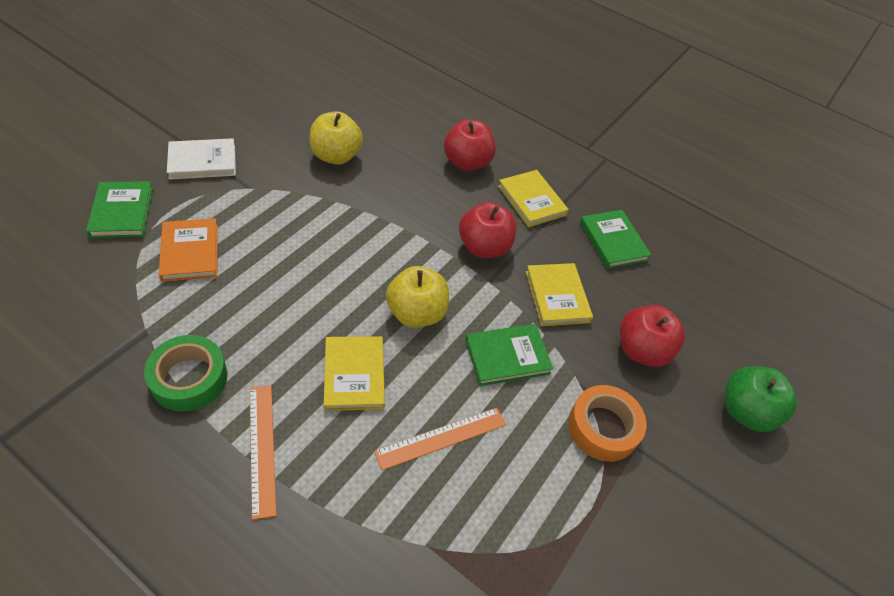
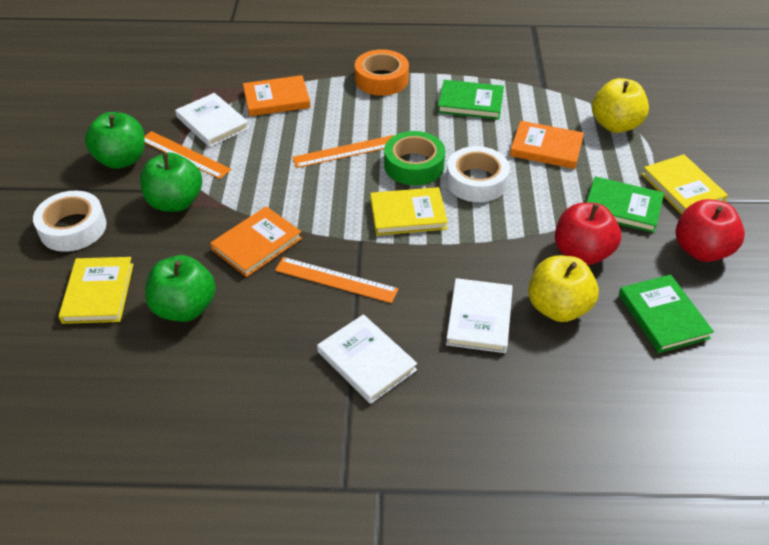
green apple: 1 -> 3
orange book: 1 -> 3
orange ruler: 2 -> 3
red apple: 3 -> 2
white book: 1 -> 3
white tape: 0 -> 2

